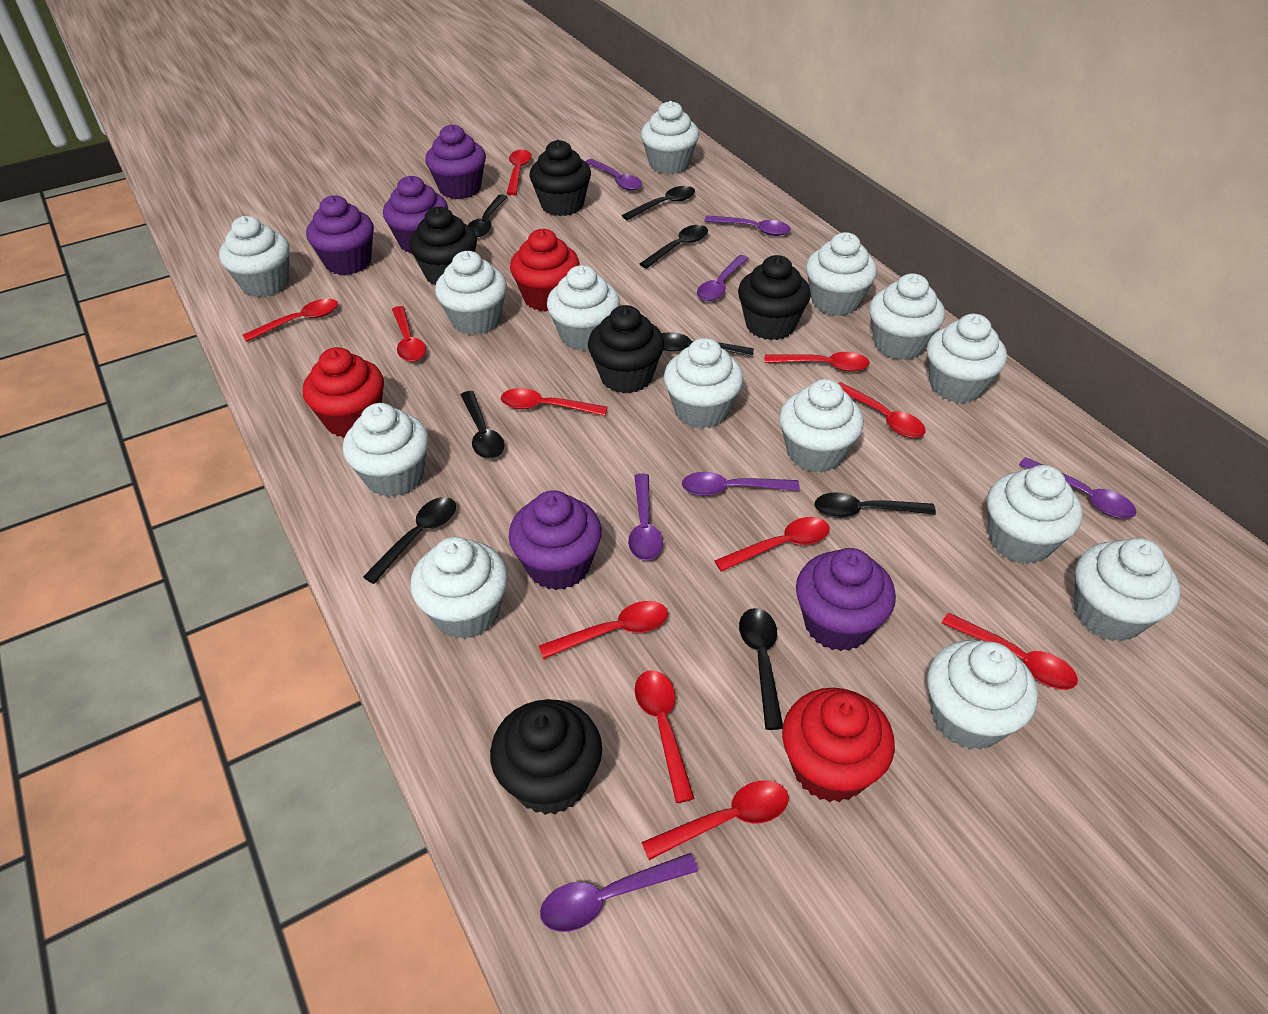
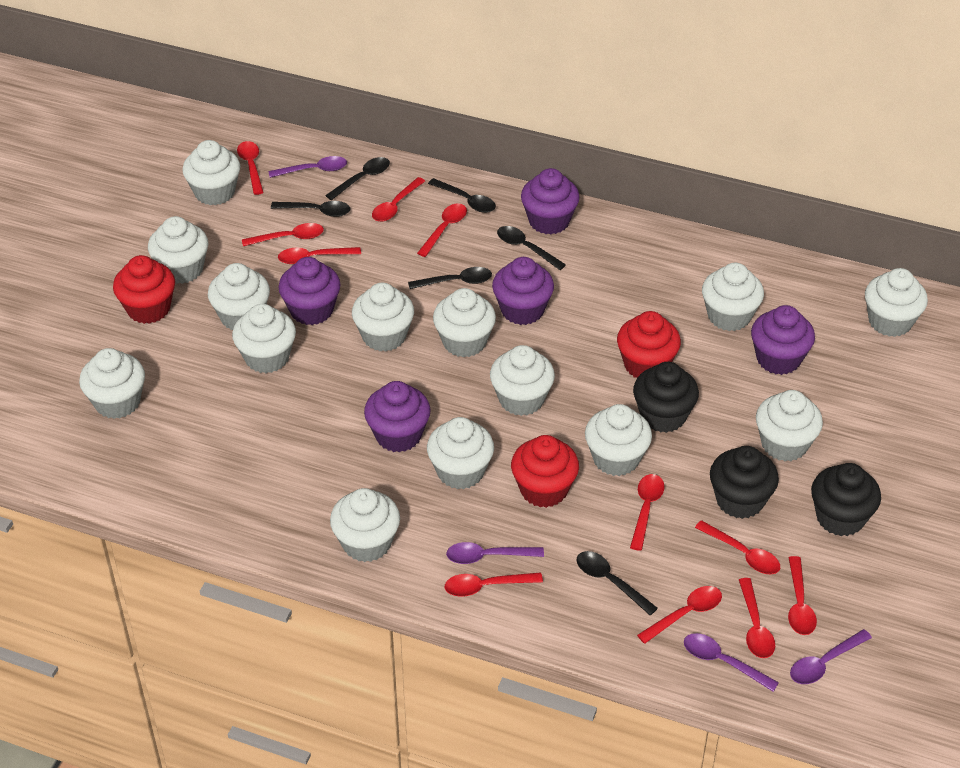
black cupcake: 5 -> 3
black spoon: 8 -> 6
purple spoon: 7 -> 4

